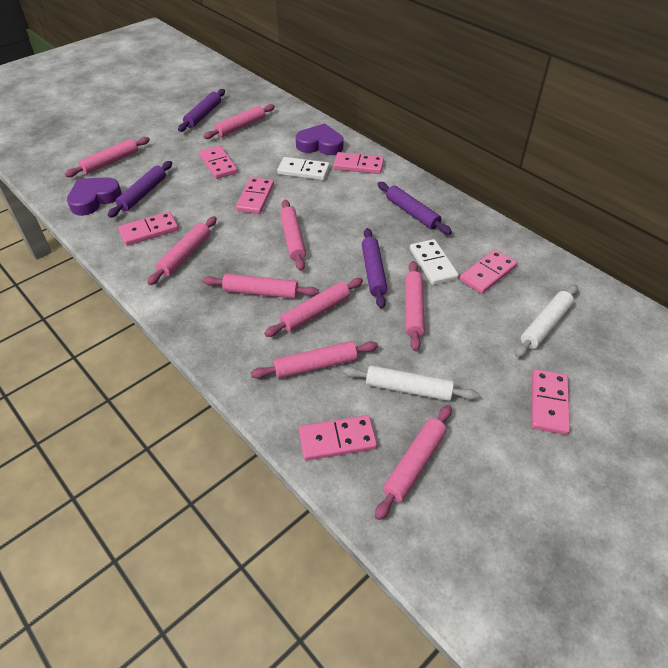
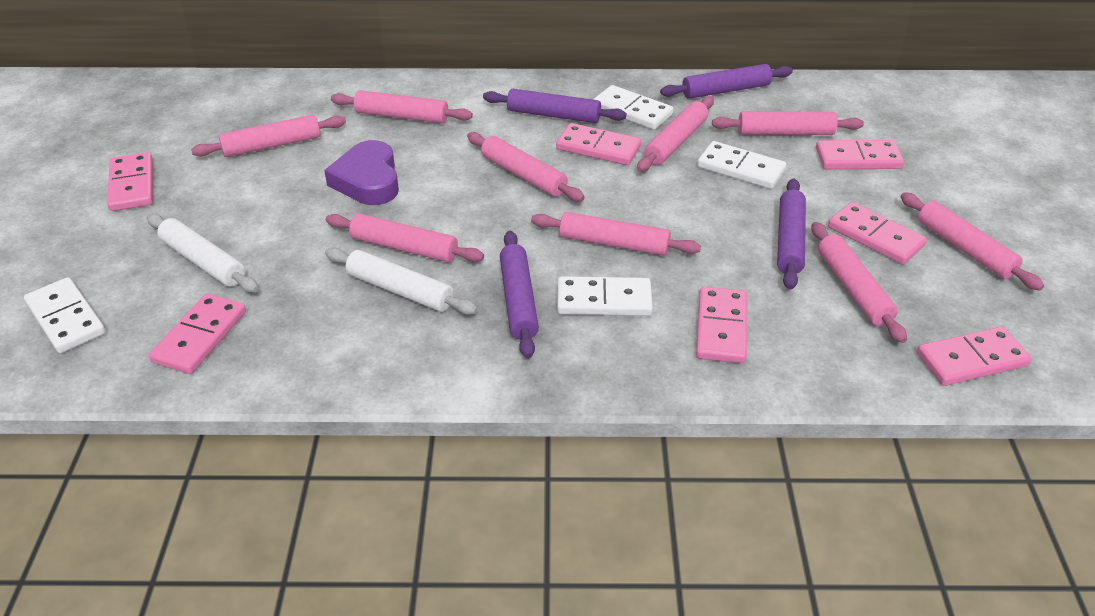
purple heart: 2 -> 1
white domino: 2 -> 4

